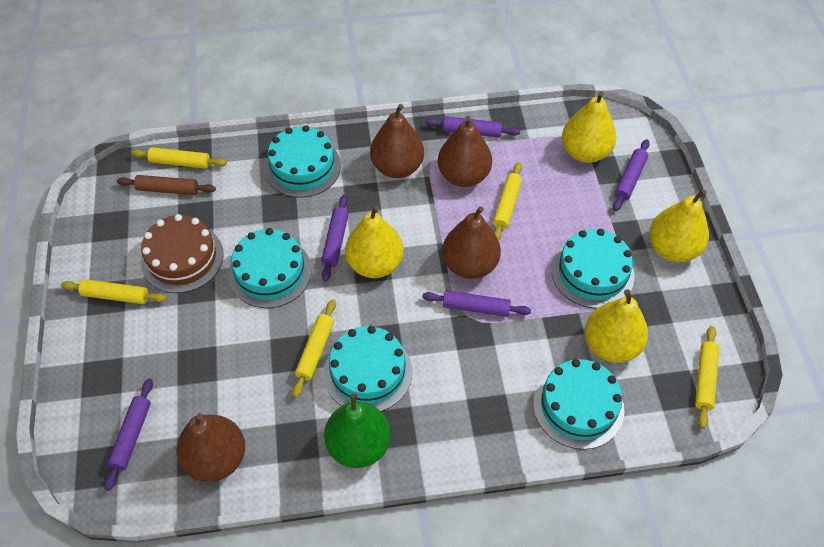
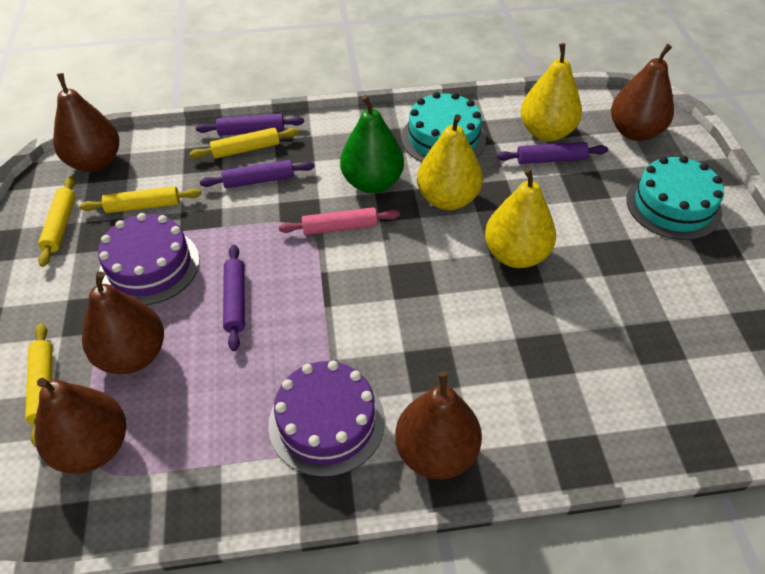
brown cake: 1 -> 0
brown pear: 4 -> 5
brown rolling pin: 1 -> 0
pink rolling pin: 0 -> 1
purple cake: 0 -> 2
purple rolling pin: 5 -> 4
turquoise cake: 5 -> 2
yellow pear: 4 -> 3
yellow rolling pin: 5 -> 4

